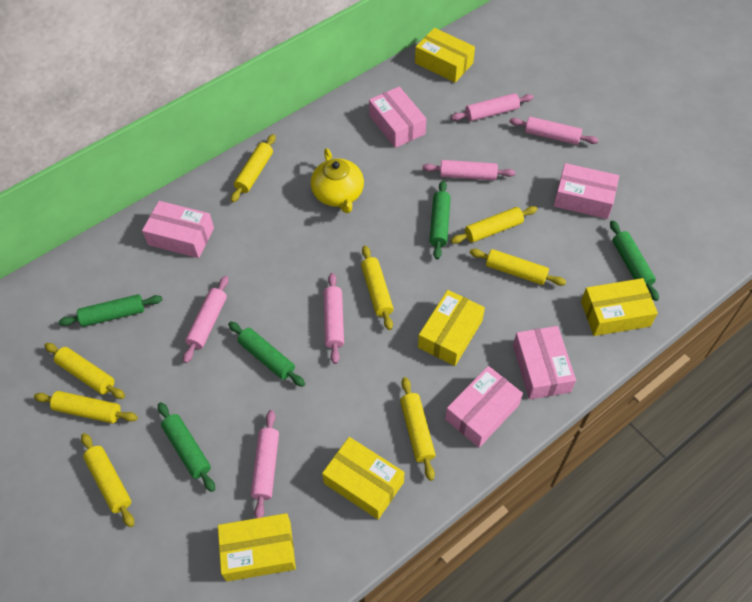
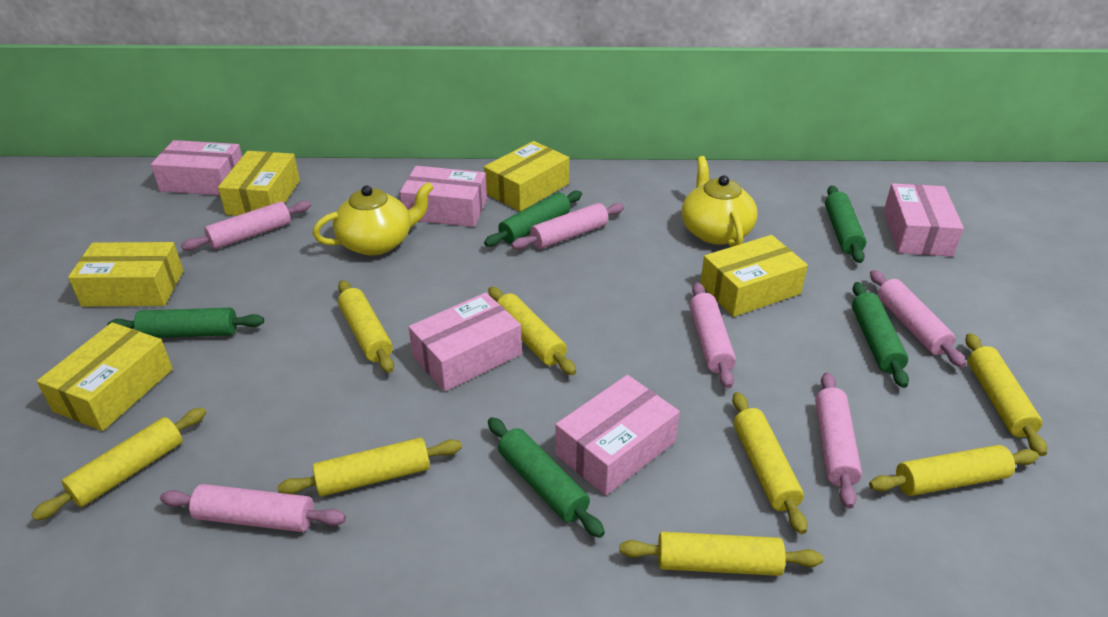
yellow teapot: 1 -> 2

